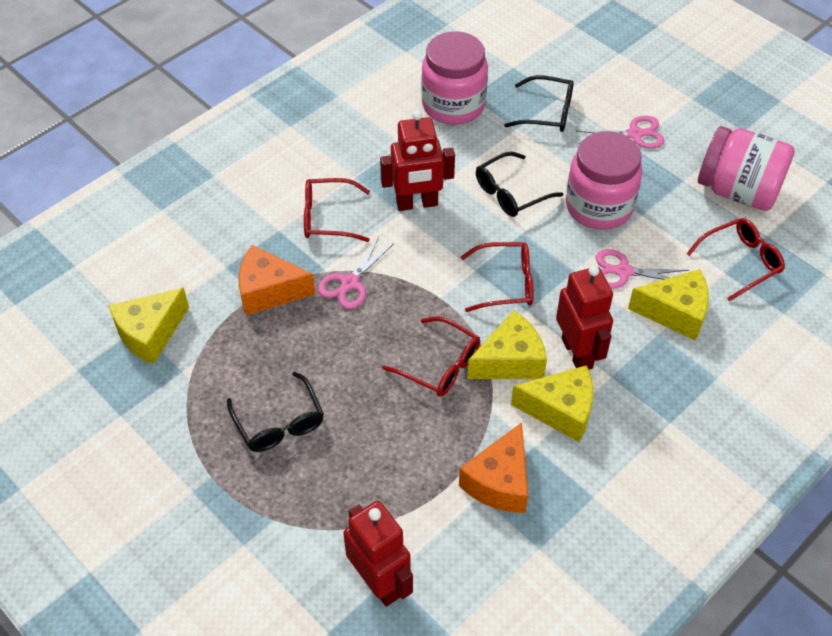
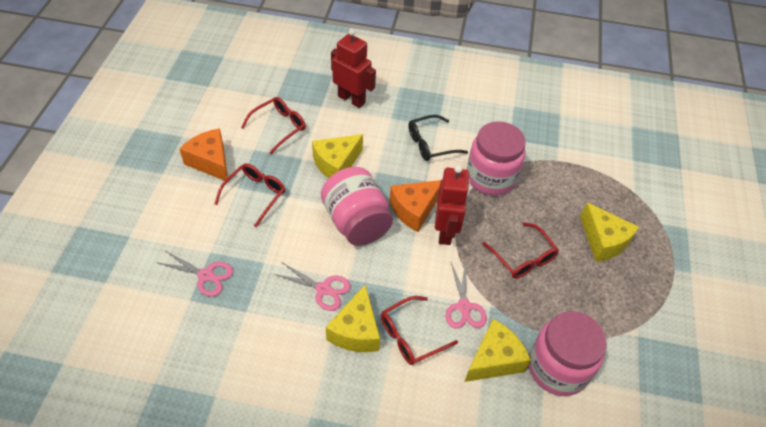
black glasses: 3 -> 1
red robot: 3 -> 2

